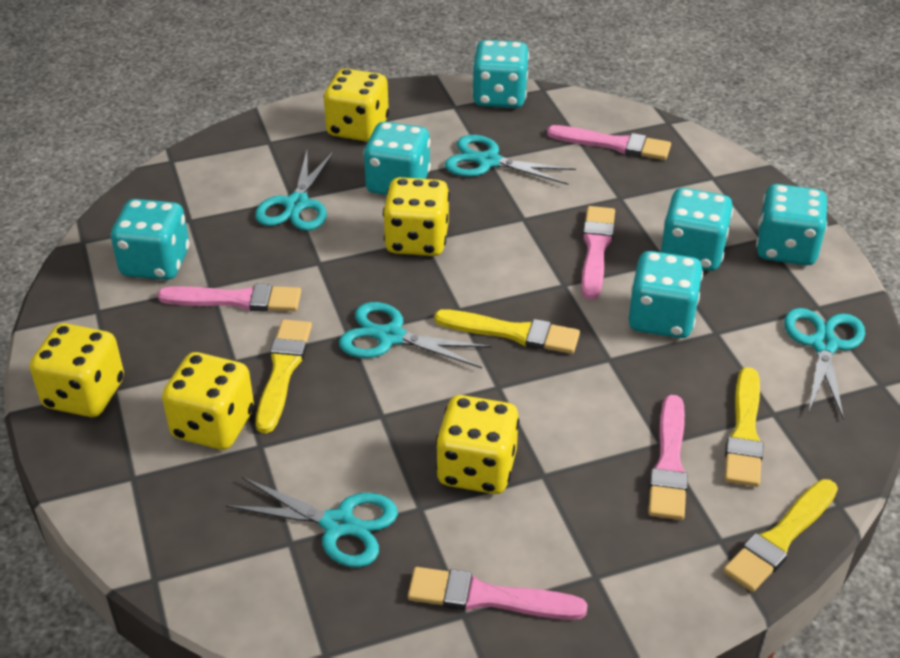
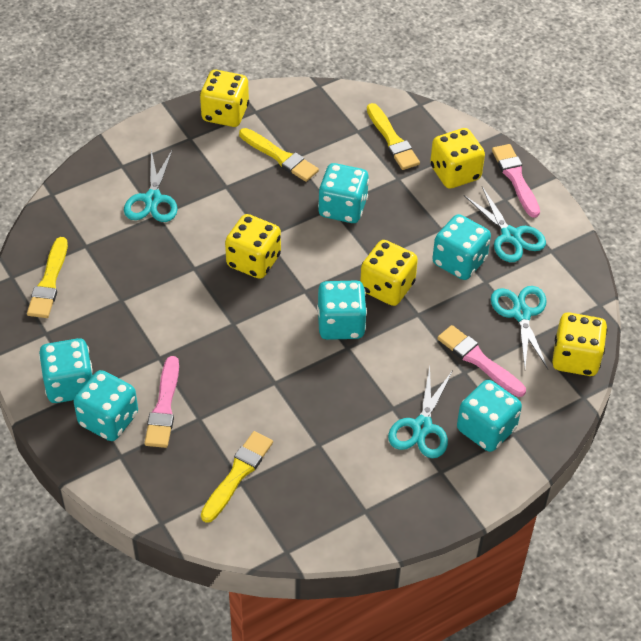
pink brush: 5 -> 3
turquoise scissors: 5 -> 4

